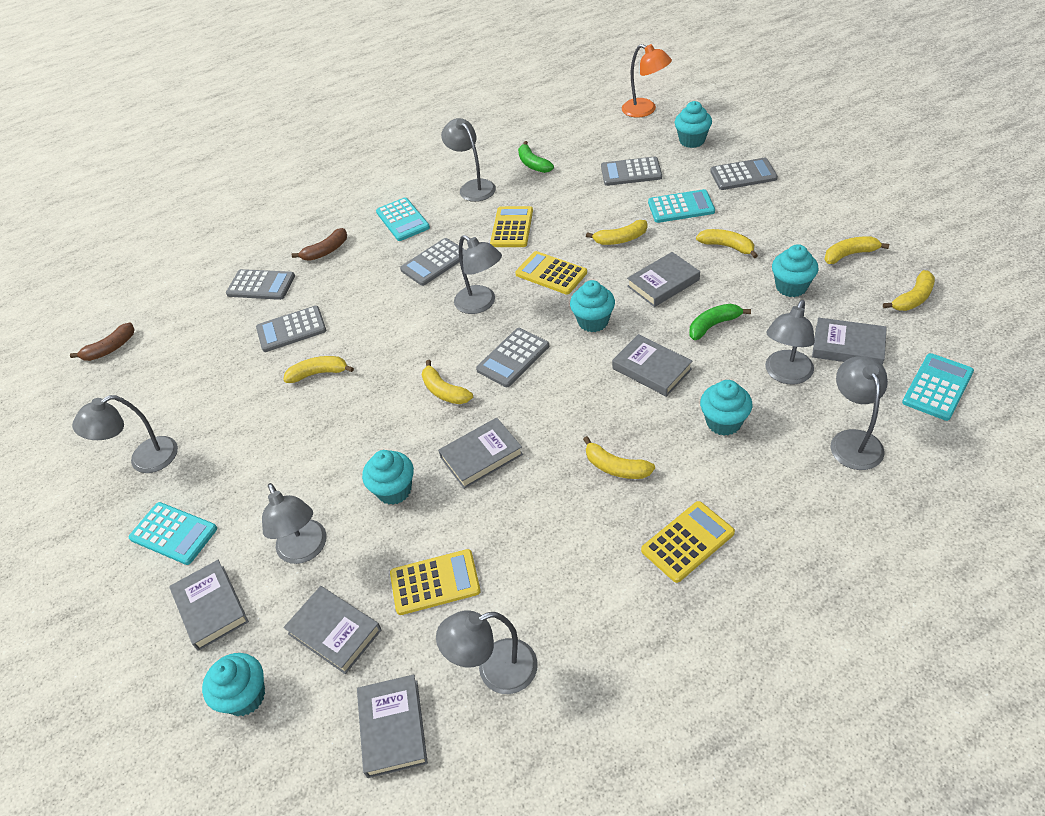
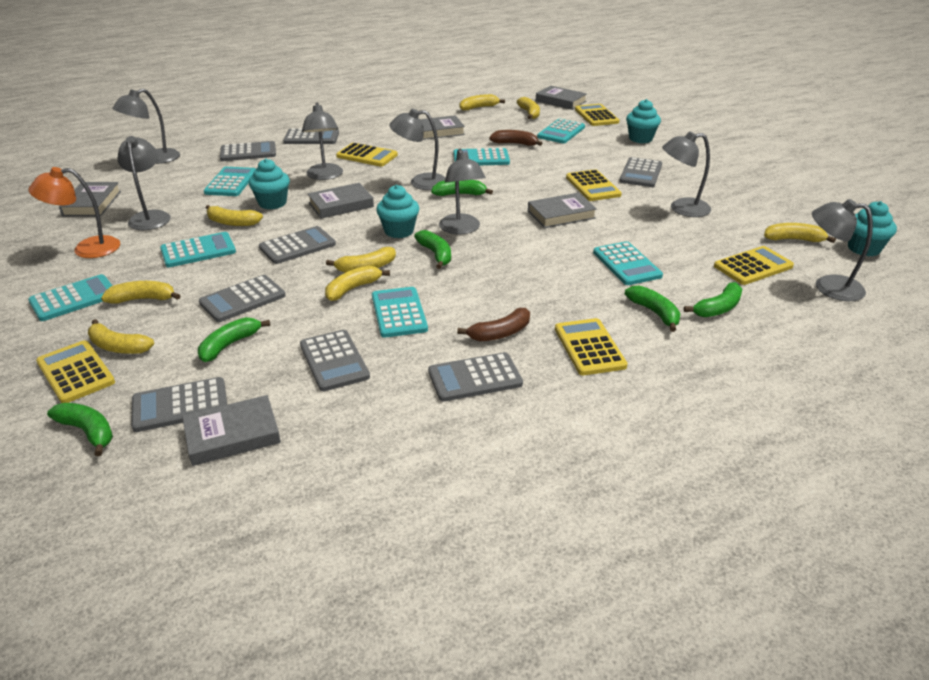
green banana: 2 -> 6
grey book: 7 -> 6
grey calculator: 6 -> 8
turquoise calculator: 4 -> 7
turquoise cupcake: 6 -> 4
yellow banana: 7 -> 8
yellow calculator: 4 -> 6

